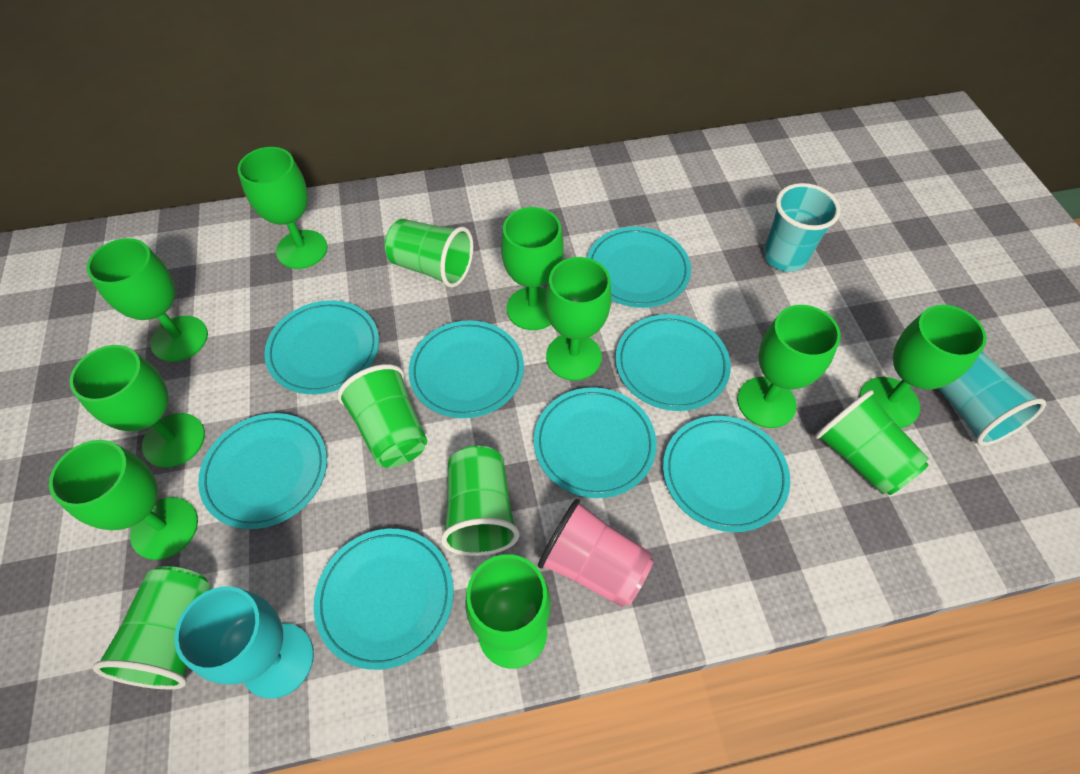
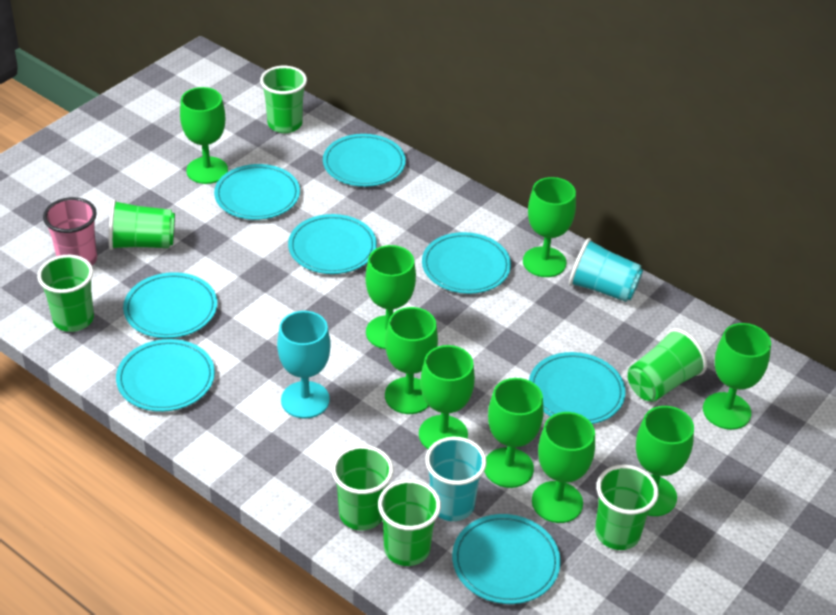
green cup: 5 -> 7

